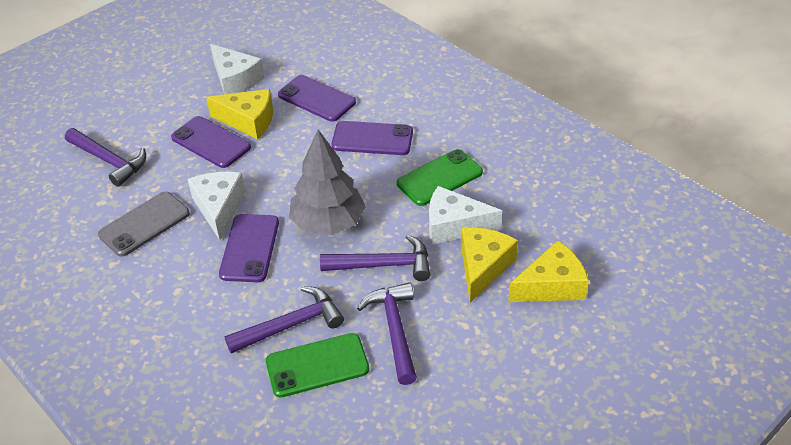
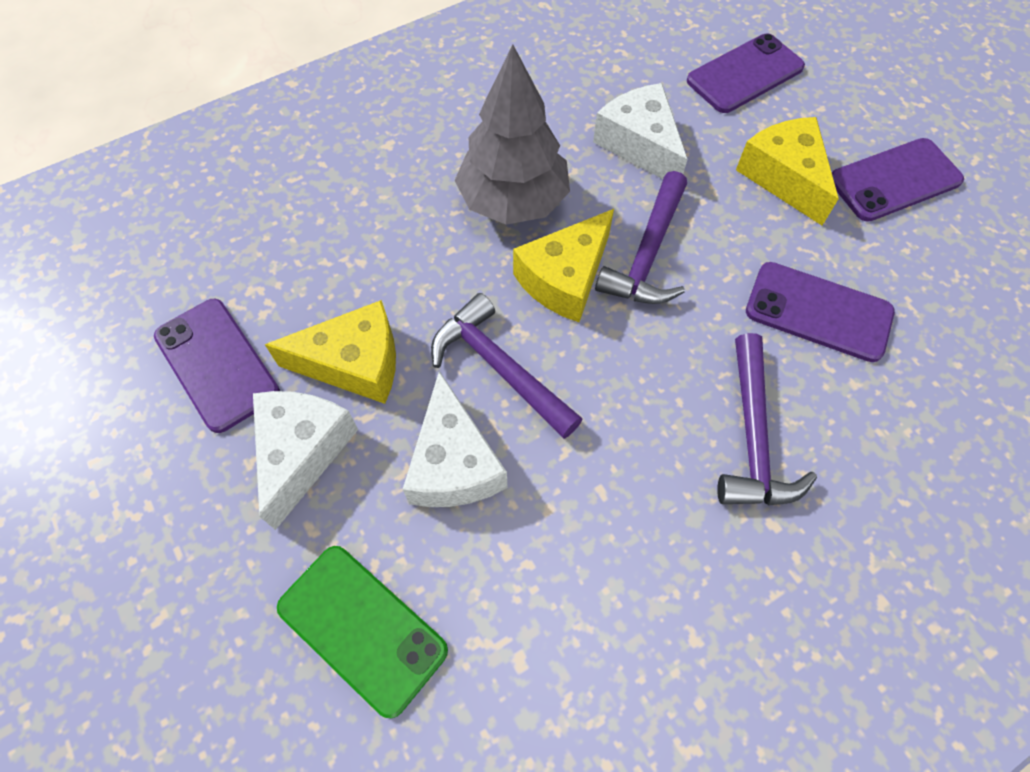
green phone: 2 -> 1
grey phone: 1 -> 0
purple hammer: 4 -> 3

